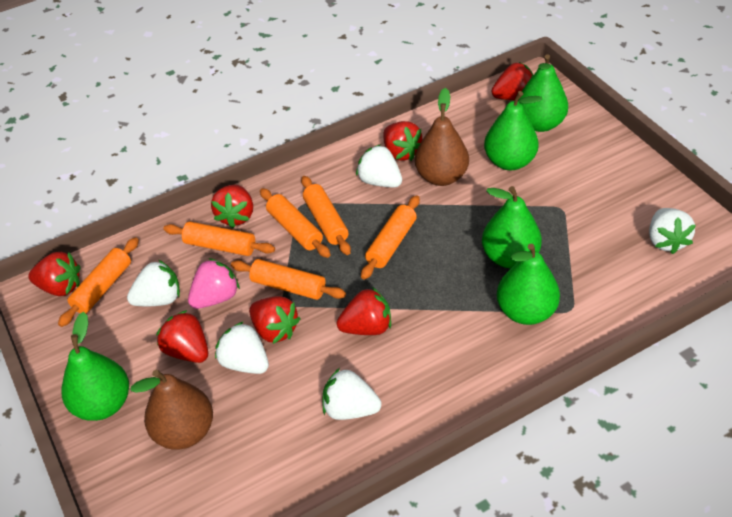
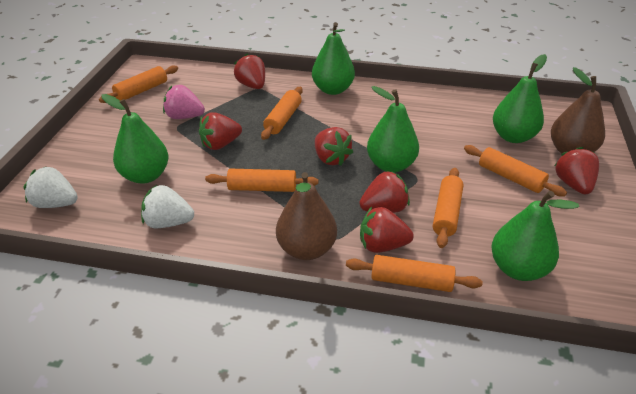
red strawberry: 7 -> 6
white strawberry: 5 -> 2

